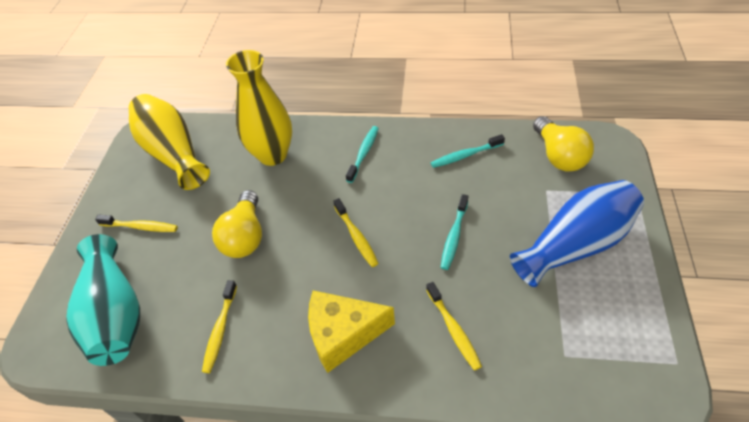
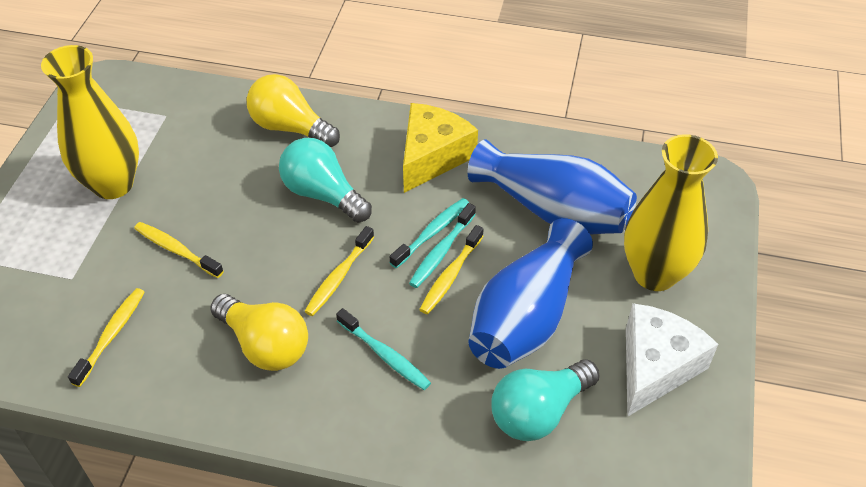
blue vase: 1 -> 2
turquoise light bulb: 0 -> 2
turquoise vase: 1 -> 0
white cheese: 0 -> 1

